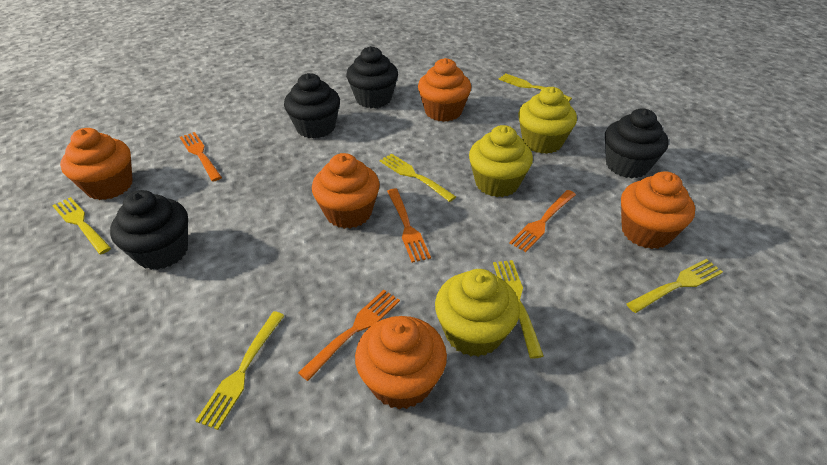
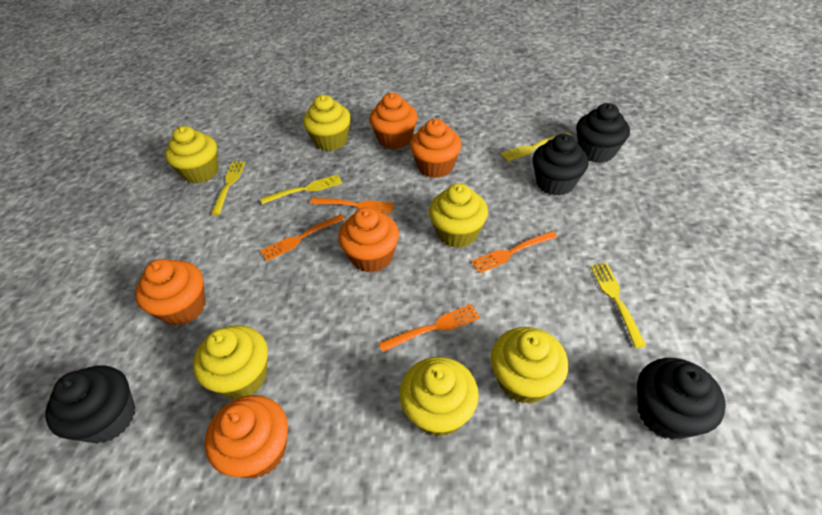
yellow cupcake: 3 -> 6
yellow fork: 6 -> 4

